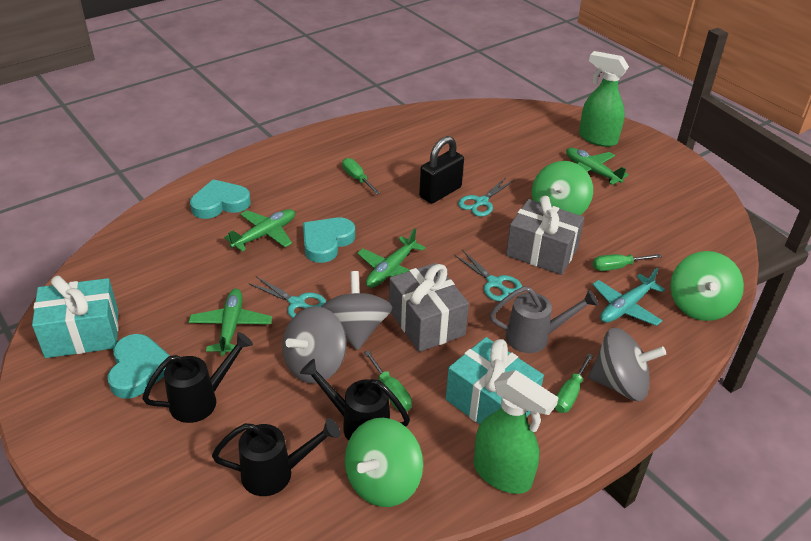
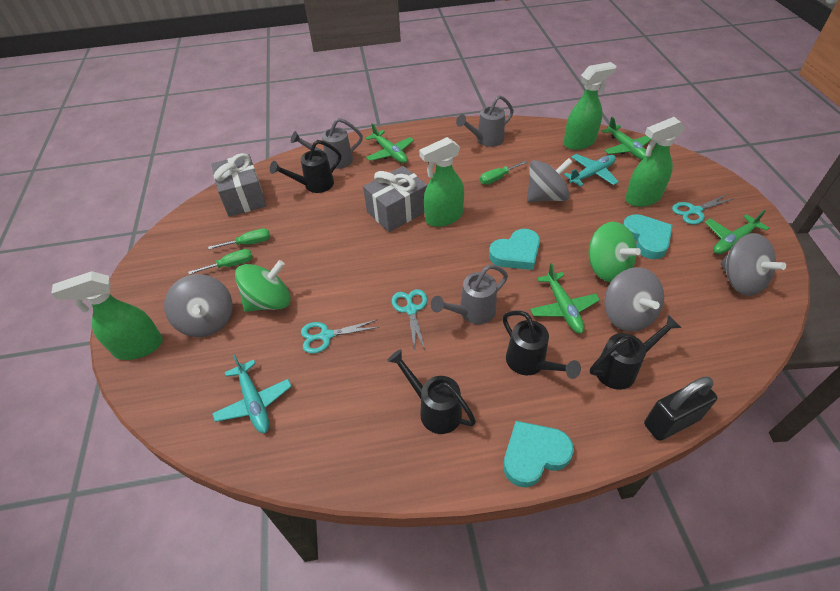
black watering can: 3 -> 4
green screwdriver: 4 -> 3
green spinning top: 3 -> 2
green spray bottle: 2 -> 4
grey spinning top: 3 -> 4
grey watering can: 1 -> 3
turquoise gift: 2 -> 0
turquoise plane: 1 -> 2

